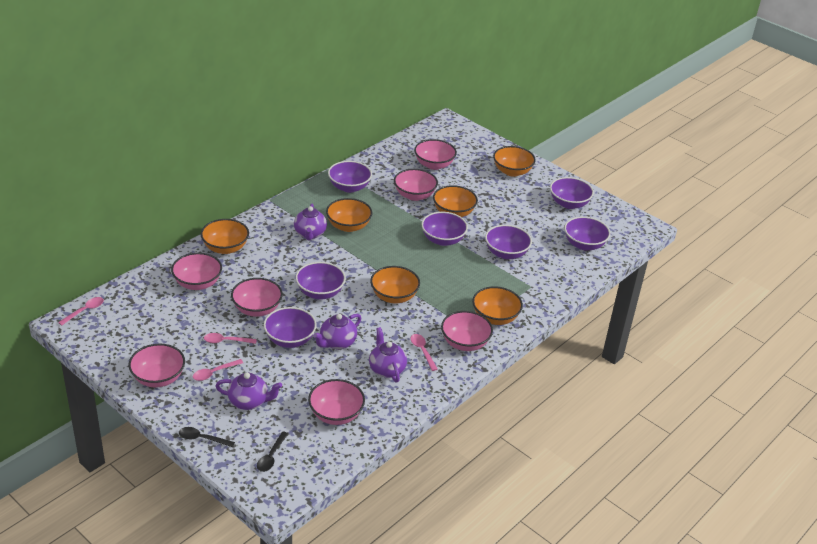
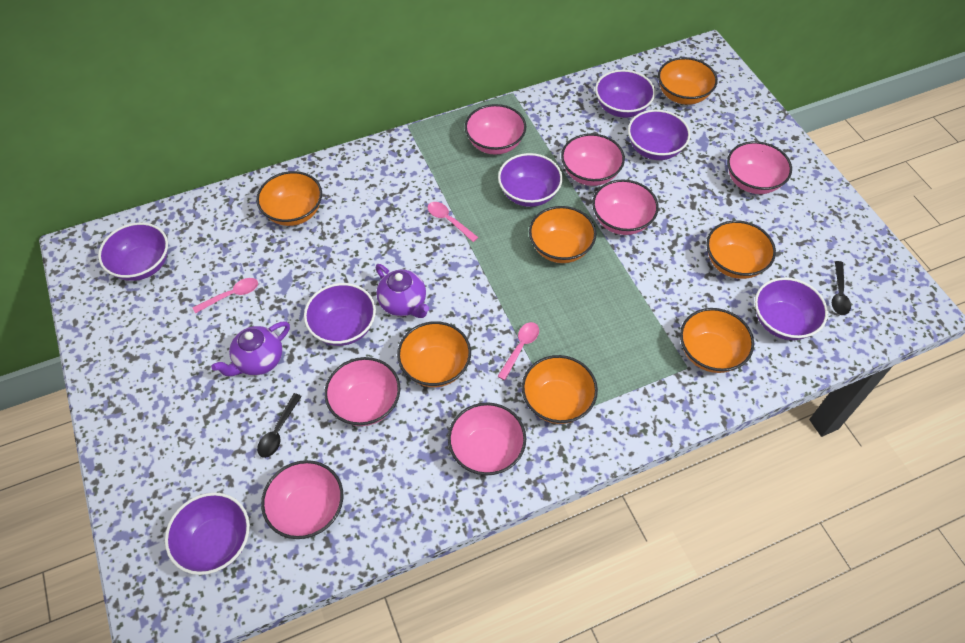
orange bowl: 6 -> 7
pink spoon: 4 -> 3
purple teapot: 4 -> 2

